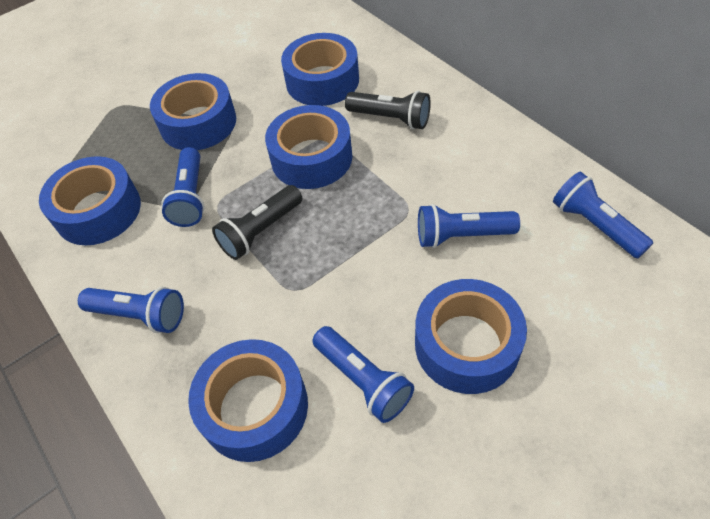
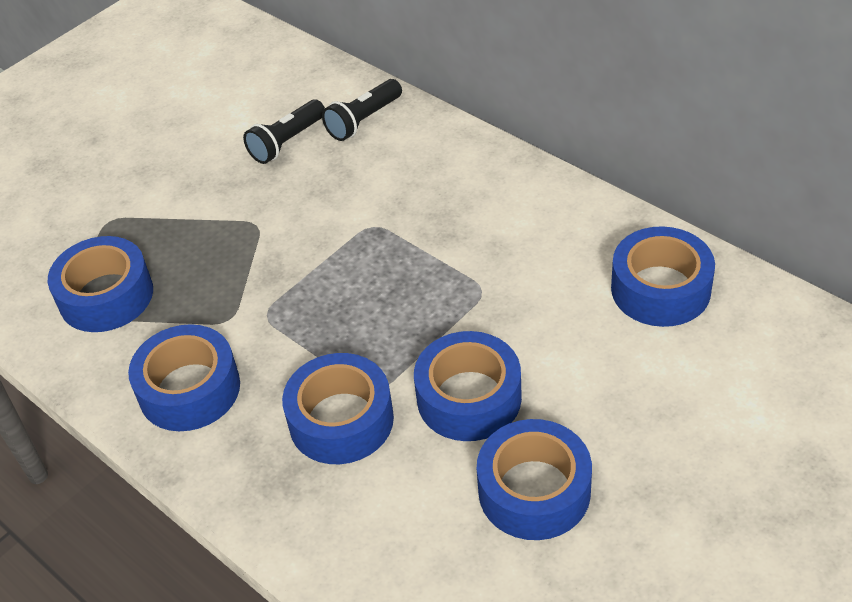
blue flashlight: 5 -> 0

